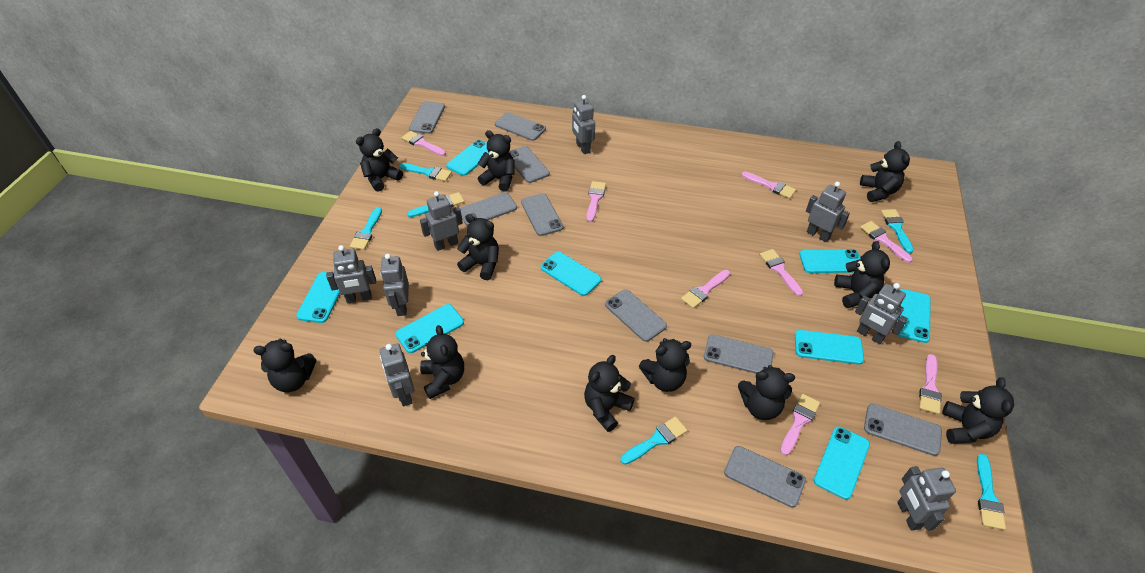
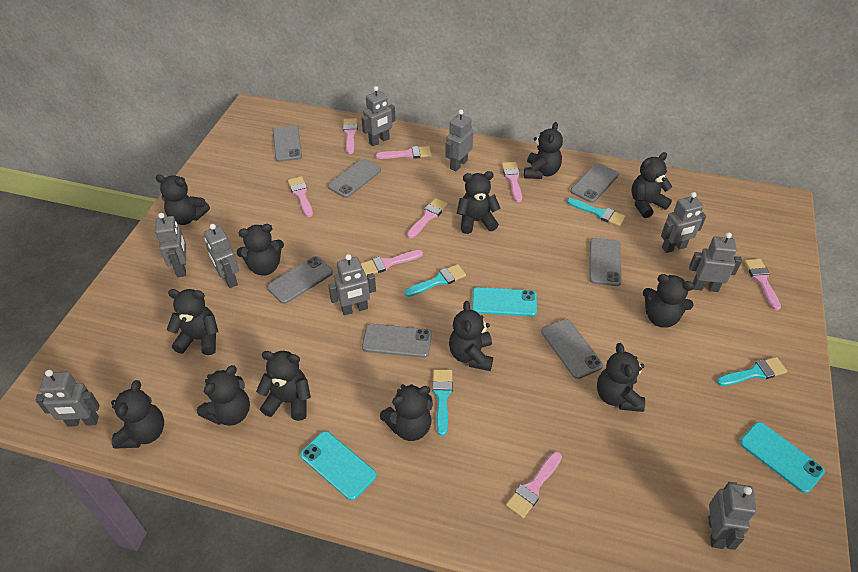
black teddy bear: 11 -> 13
grey phone: 9 -> 7
grey robot: 8 -> 9
turquoise brush: 6 -> 4
turquoise phone: 8 -> 3

